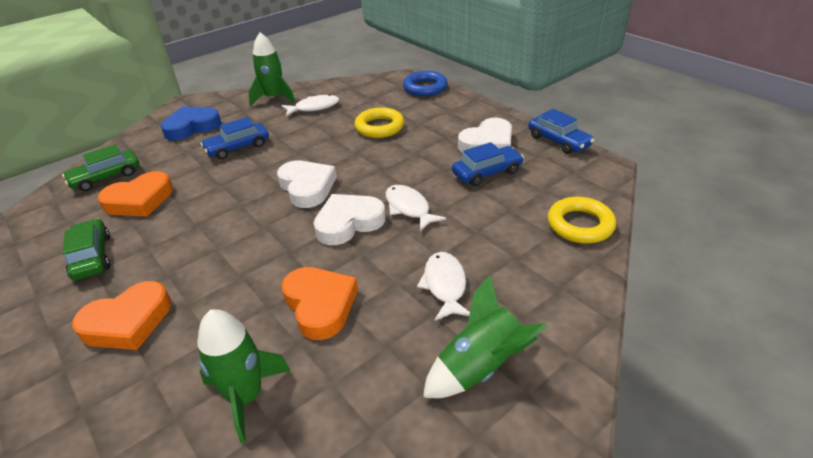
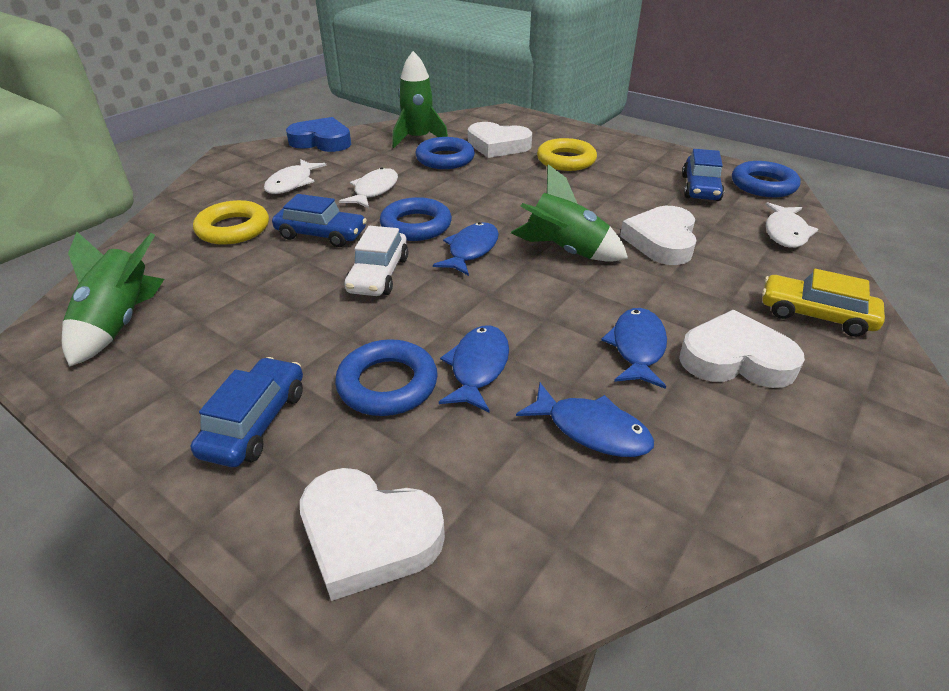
blue fish: 0 -> 4
blue ring: 1 -> 4
green car: 2 -> 0
orange heart: 3 -> 0
white car: 0 -> 1
white heart: 3 -> 4
yellow car: 0 -> 1

